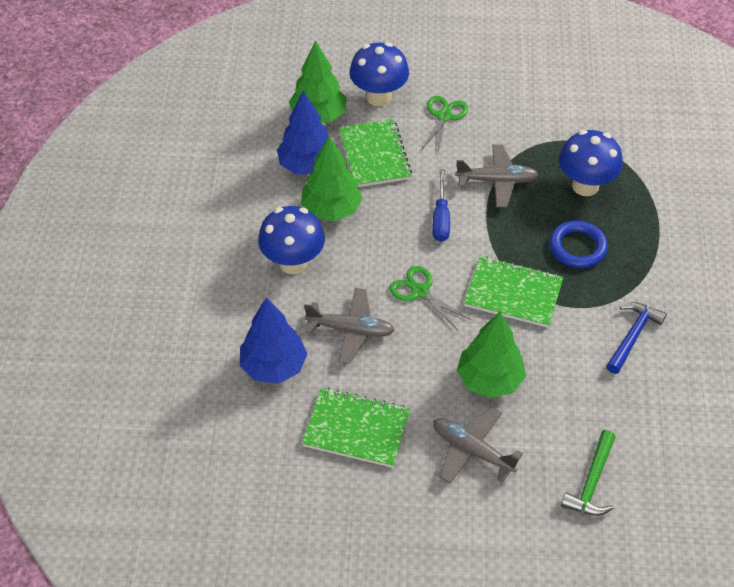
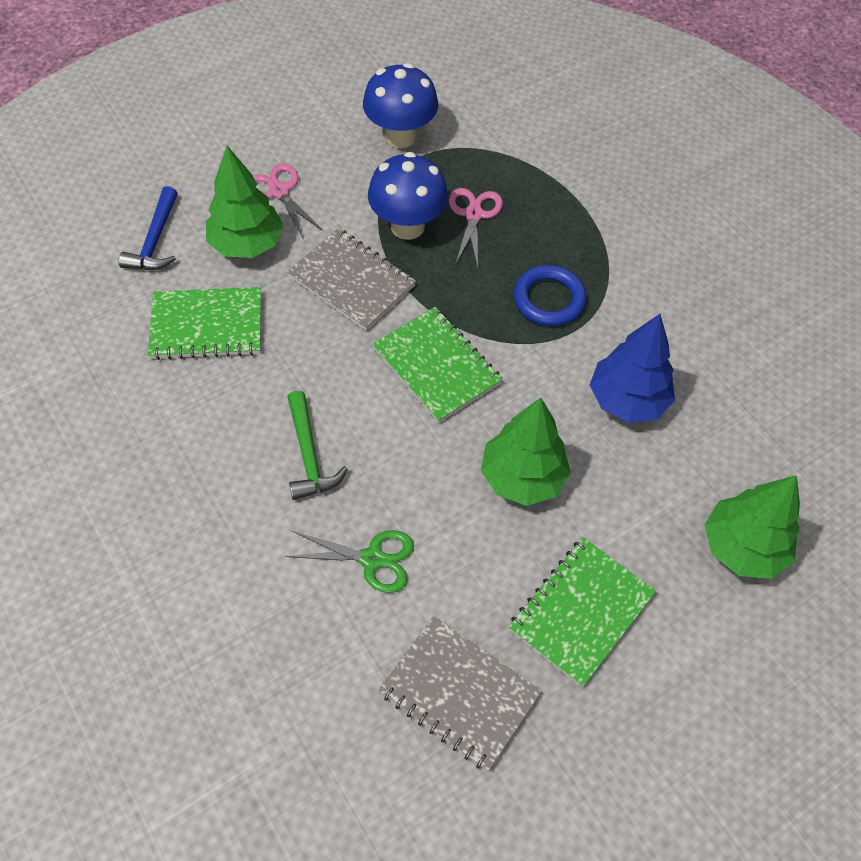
blue mushroom: 3 -> 2
blue screwdriver: 1 -> 0
blue tree: 2 -> 1
green scissors: 2 -> 1
grey notebook: 0 -> 2
grey plane: 3 -> 0
pink scissors: 0 -> 2

